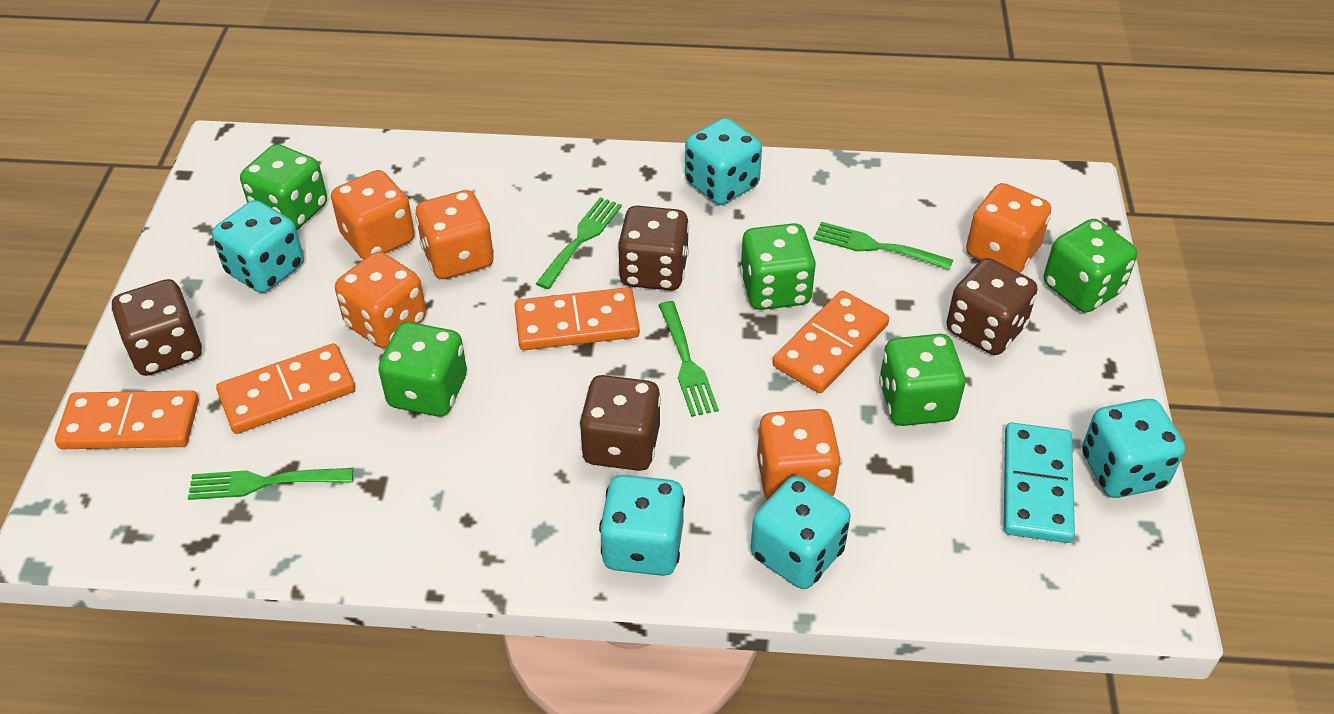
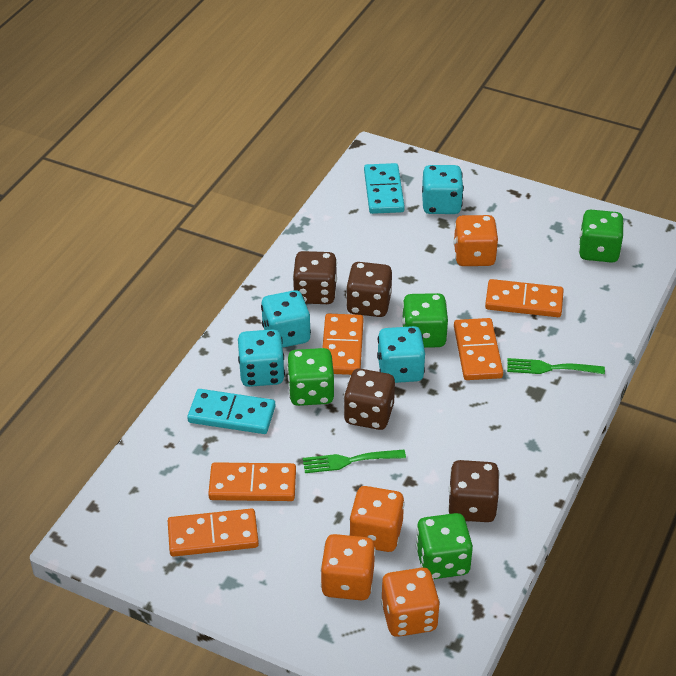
green dice: 5 -> 4
green fork: 4 -> 2
orange dice: 5 -> 4
orange domino: 4 -> 5
turquoise dice: 5 -> 4
turquoise domino: 1 -> 2

